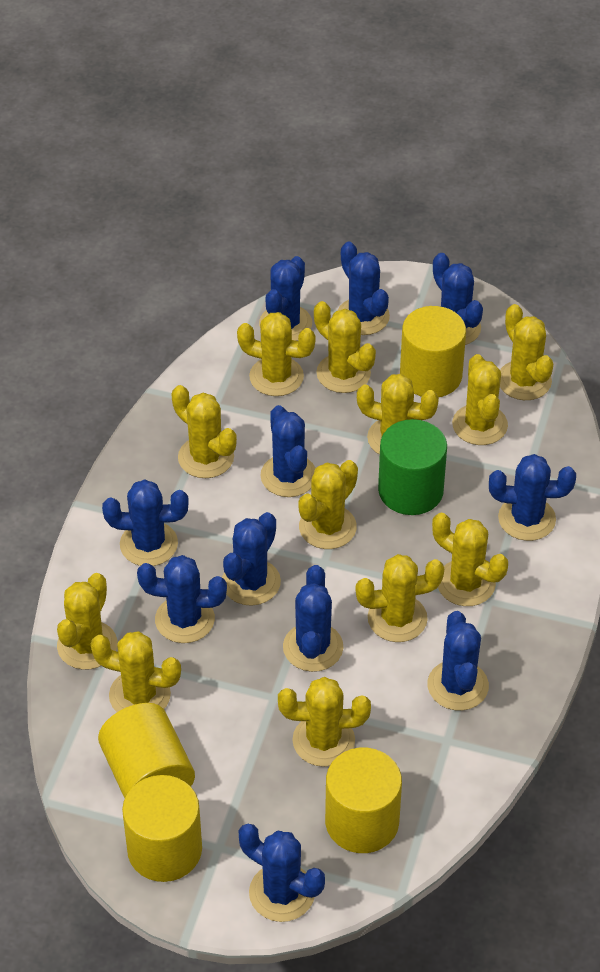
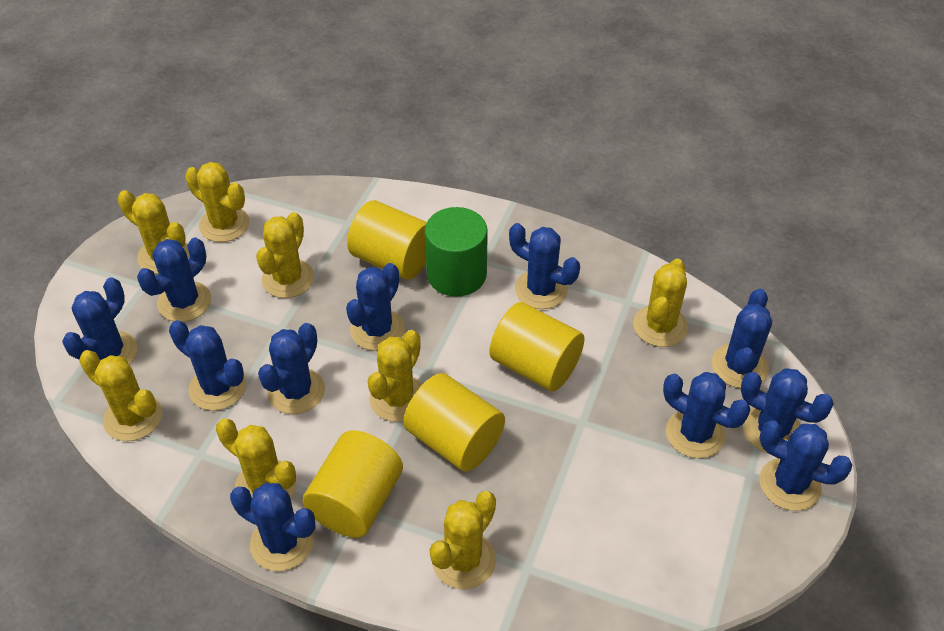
yellow cactus: 12 -> 8

